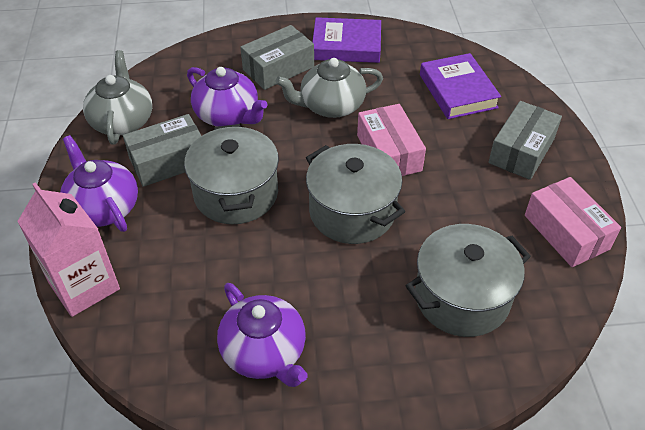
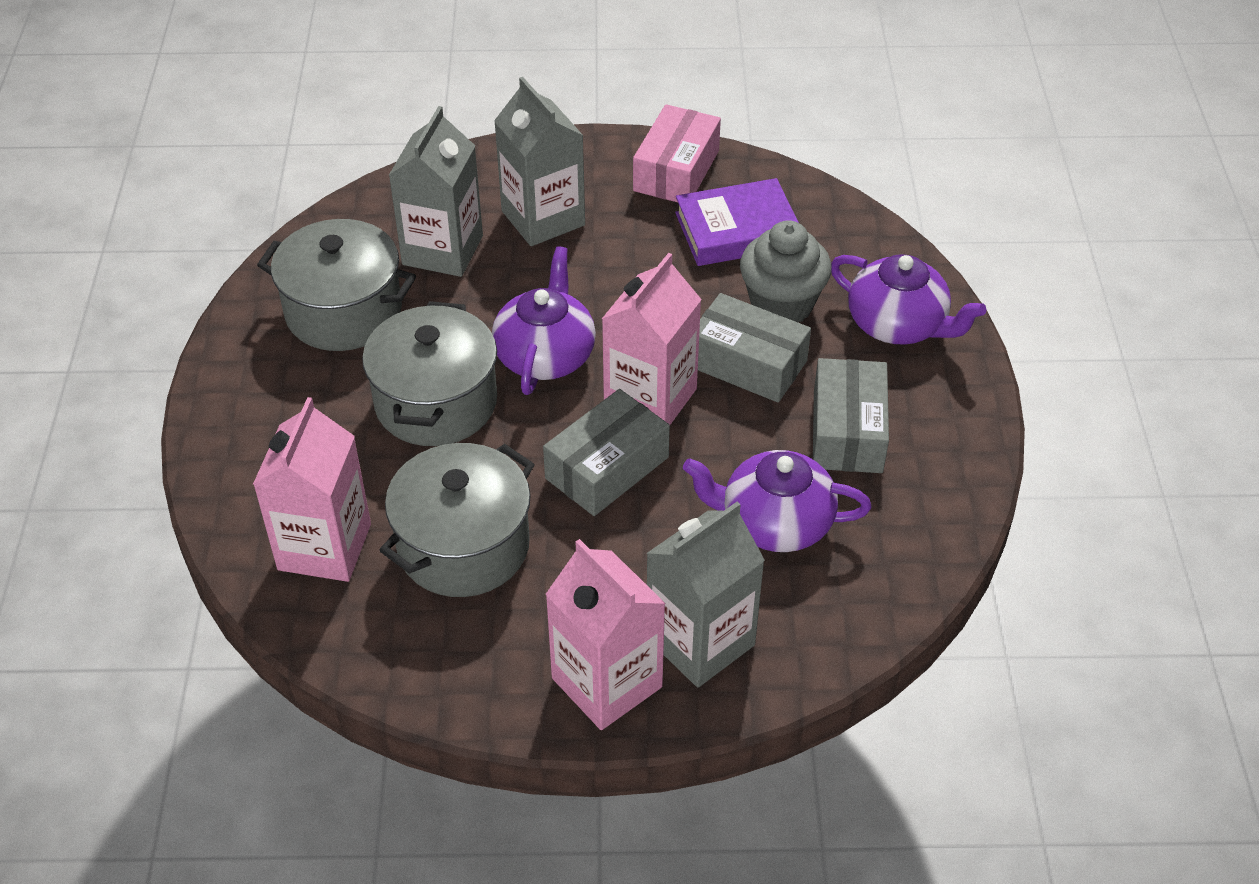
grey carton: 0 -> 3
grey cupcake: 0 -> 1
grey teapot: 2 -> 0
pink box: 2 -> 1
pink carton: 1 -> 3
purple book: 2 -> 1

